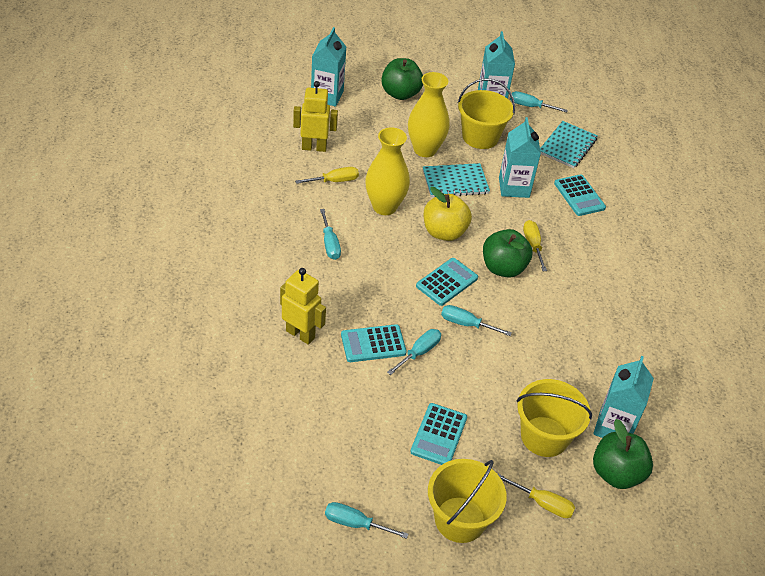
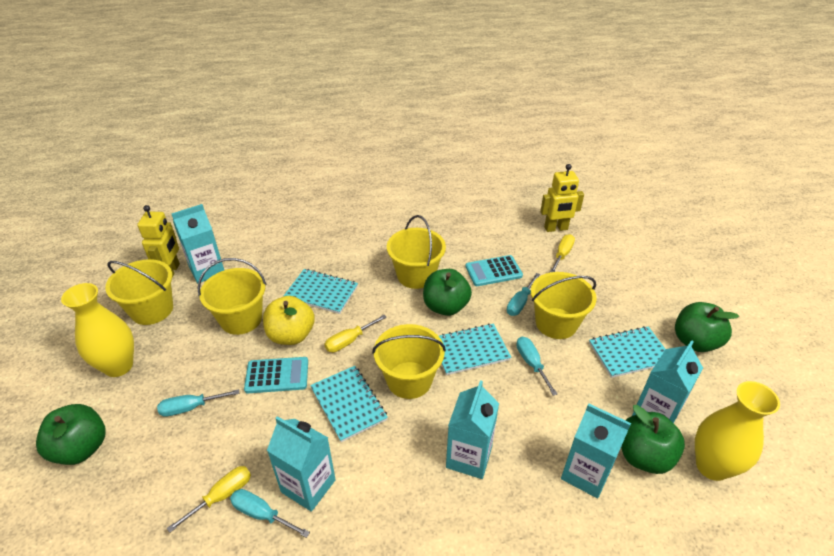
green apple: 3 -> 4
turquoise calculator: 4 -> 2
turquoise carton: 4 -> 5
turquoise notebook: 2 -> 4
turquoise screwdriver: 5 -> 4
yellow bucket: 3 -> 5

